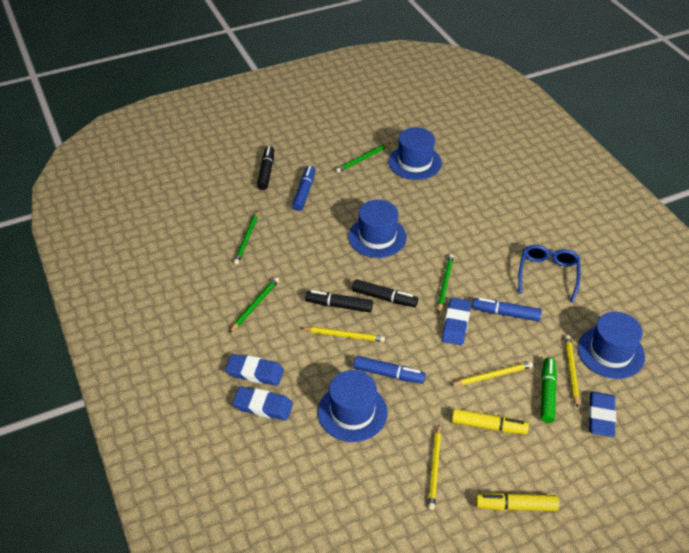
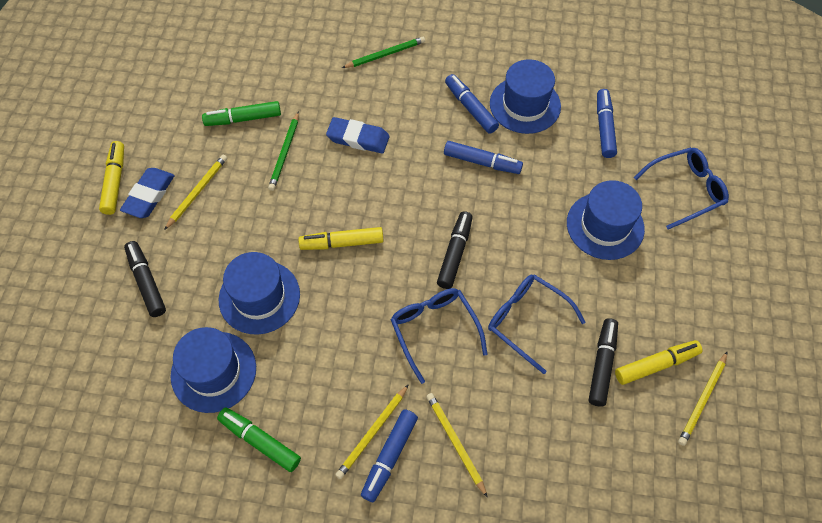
blue eraser: 4 -> 2
blue glasses: 1 -> 3
blue marker: 3 -> 4
green marker: 1 -> 2
green pencil: 4 -> 2
yellow marker: 2 -> 3

